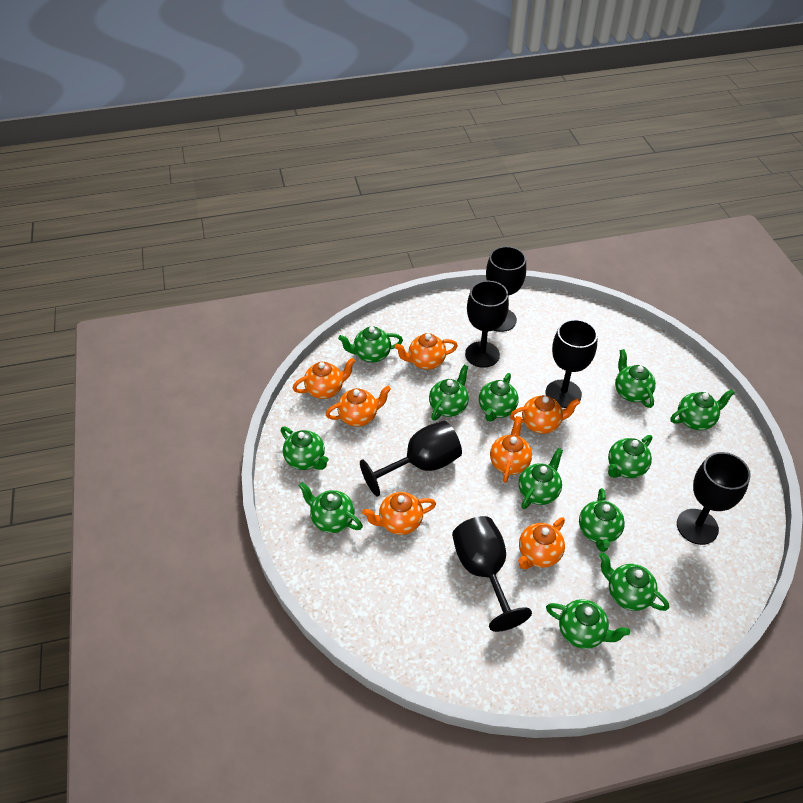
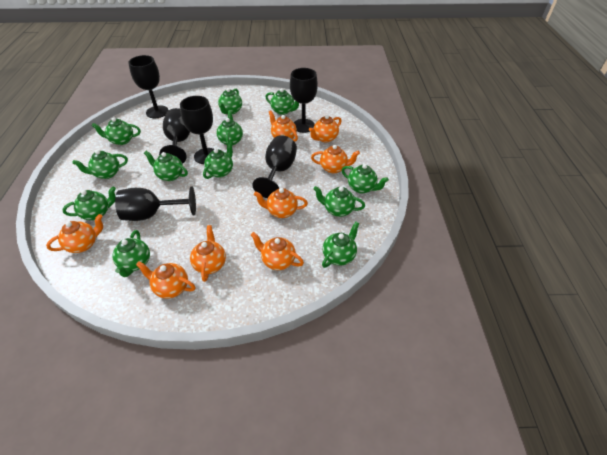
orange teapot: 7 -> 8

